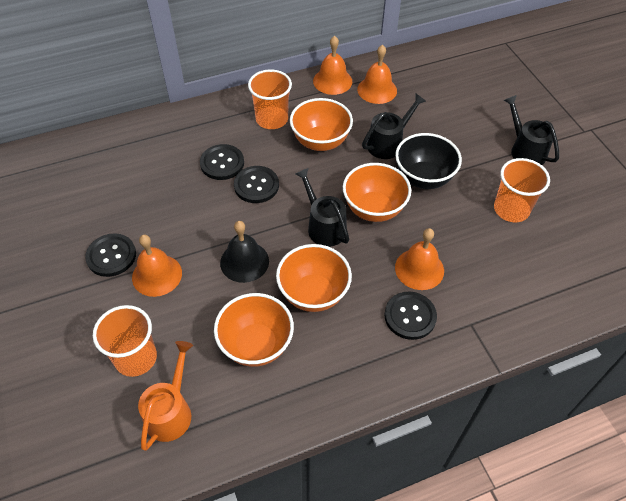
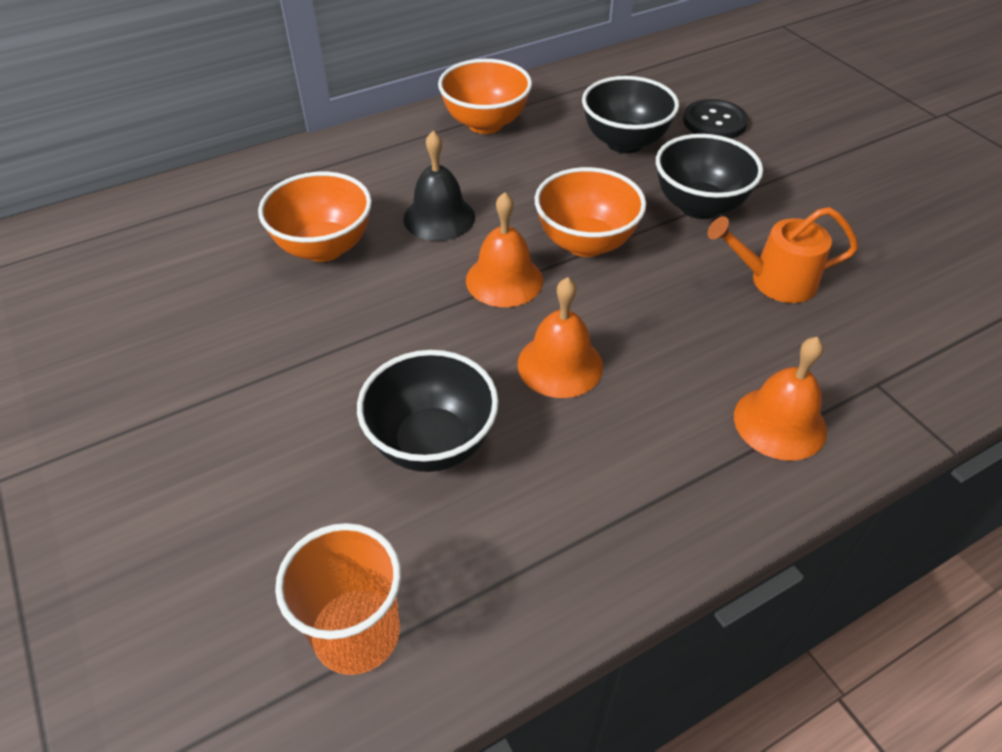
black bowl: 1 -> 3
black button: 4 -> 1
black watering can: 3 -> 0
orange bell: 4 -> 3
orange bowl: 4 -> 3
orange cup: 3 -> 1

